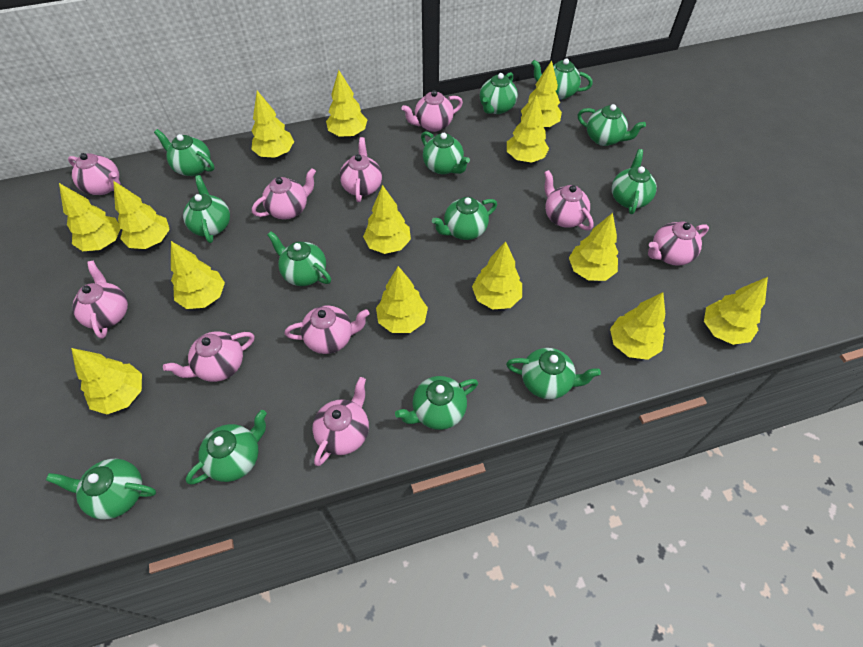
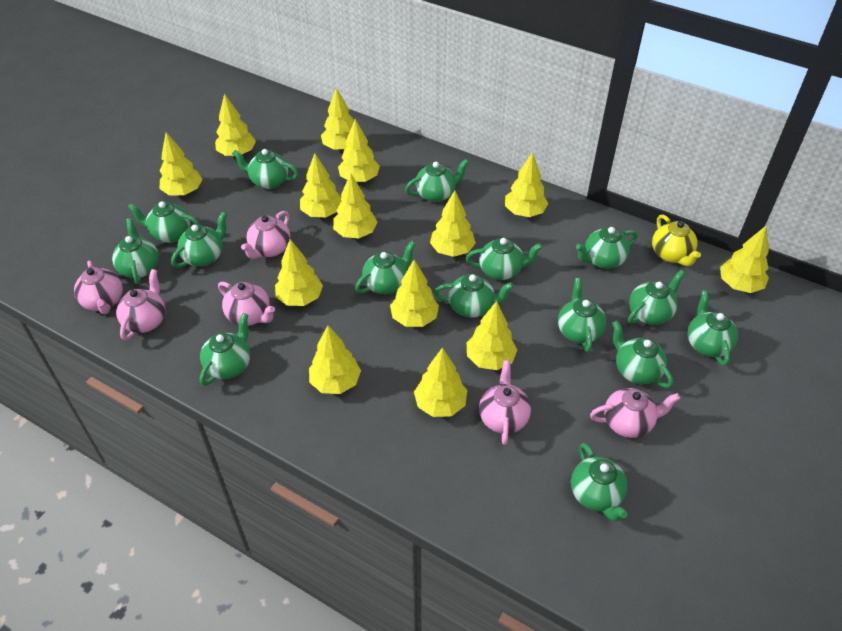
green teapot: 13 -> 15
pink teapot: 10 -> 6
yellow teapot: 0 -> 1

